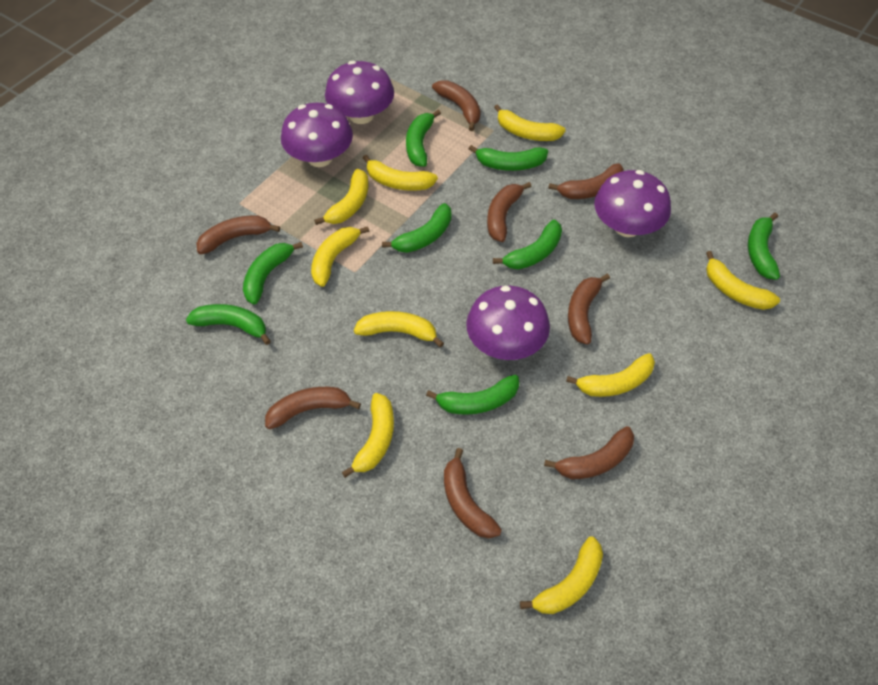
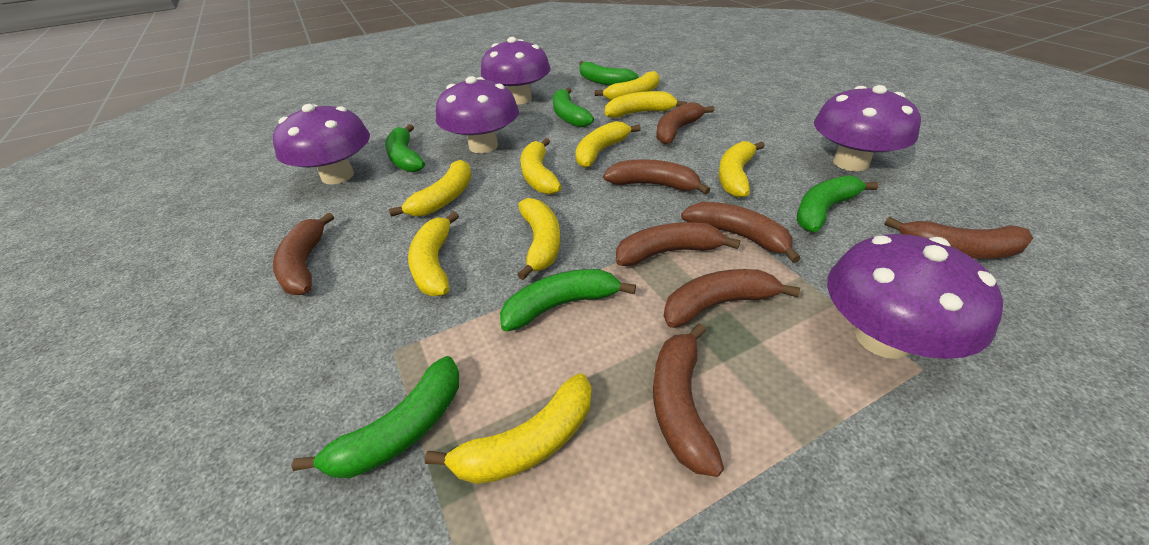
green banana: 8 -> 6
purple mushroom: 4 -> 5

